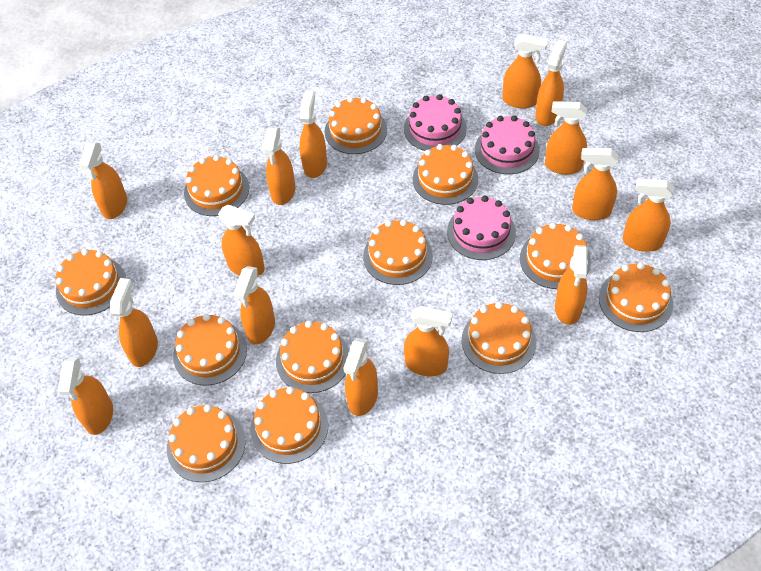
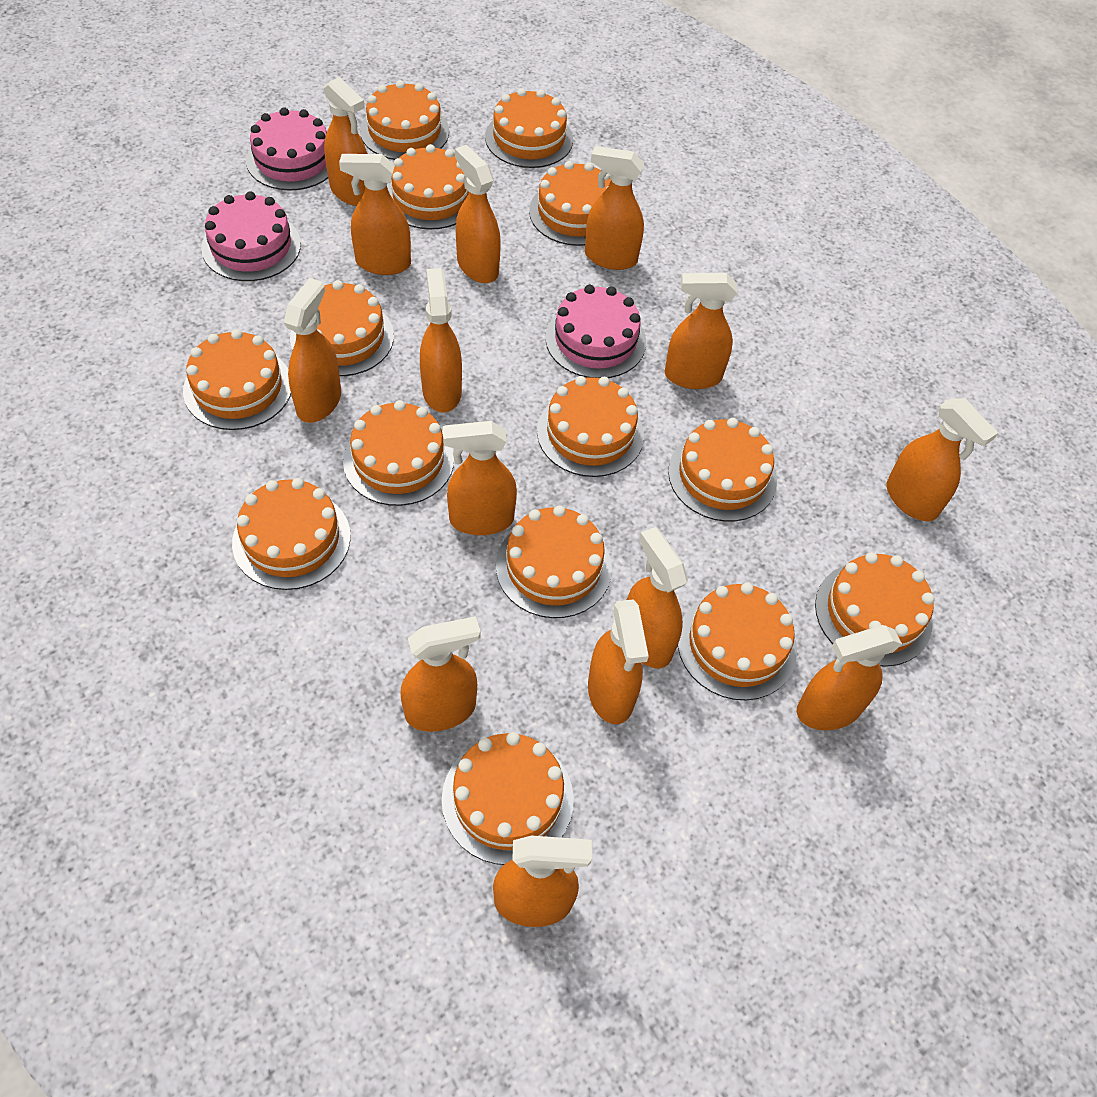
orange cake: 12 -> 14
orange spray bottle: 15 -> 14

